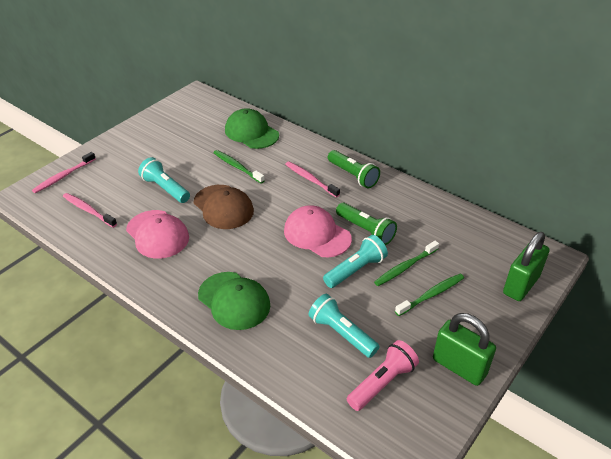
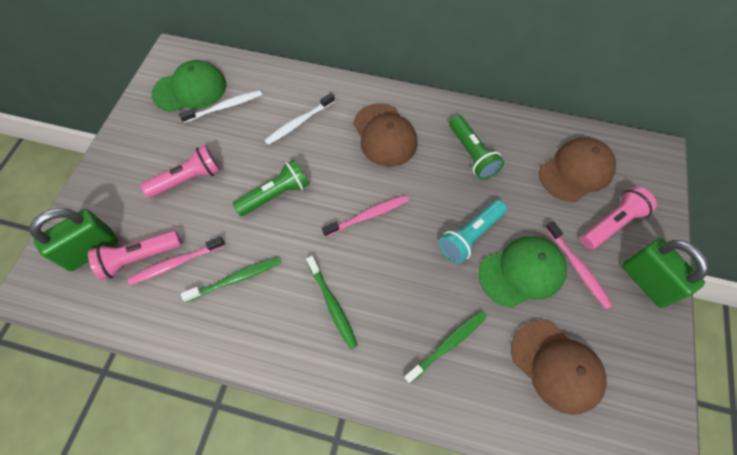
brown cap: 1 -> 3
pink cap: 2 -> 0
pink flashlight: 1 -> 3
turquoise flashlight: 3 -> 1
white toothbrush: 0 -> 2

